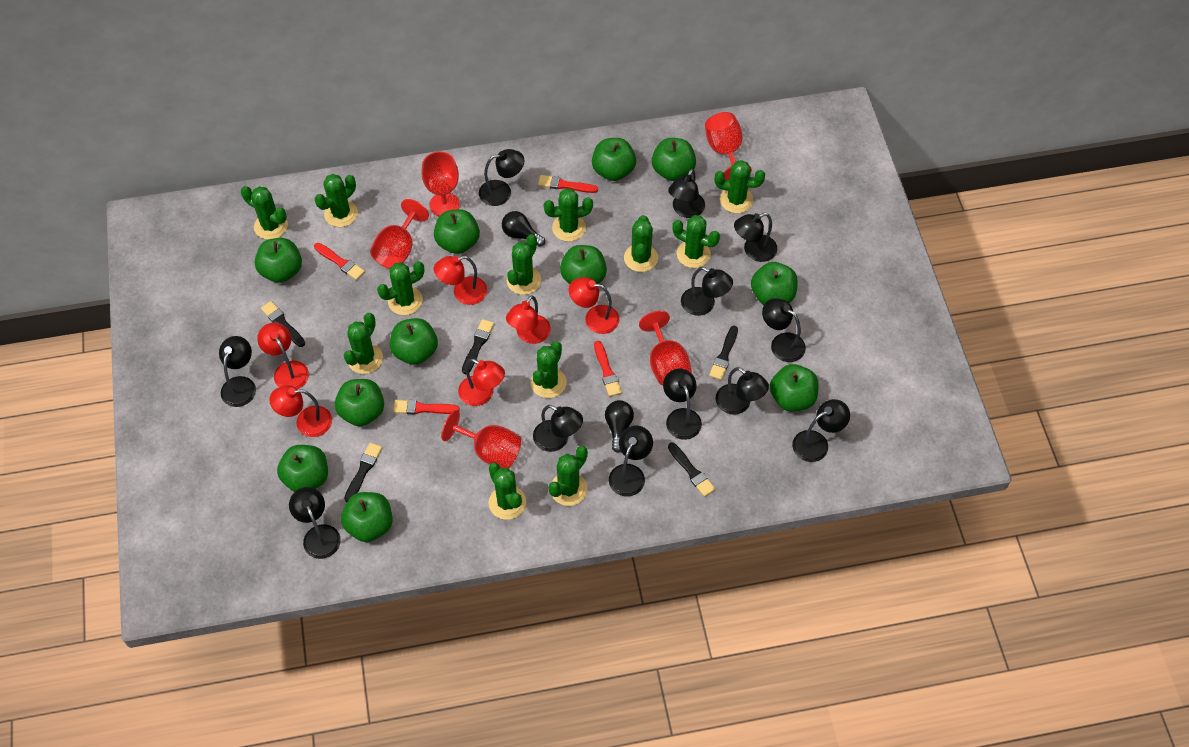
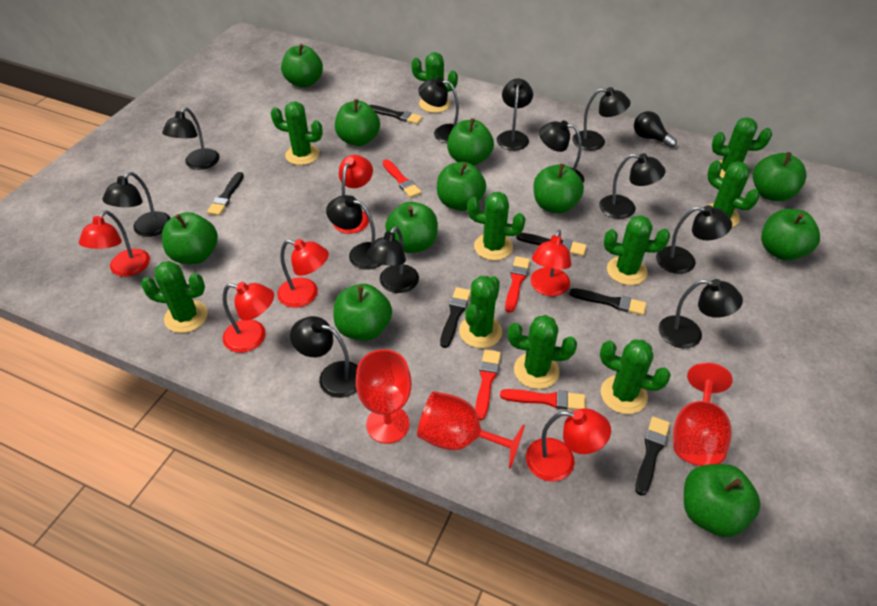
black brush: 5 -> 6
black light bulb: 2 -> 1
green cactus: 12 -> 10
red goblet: 5 -> 3

